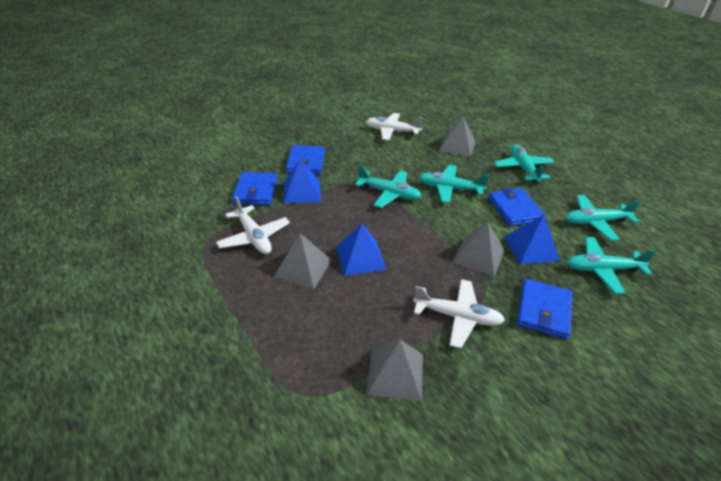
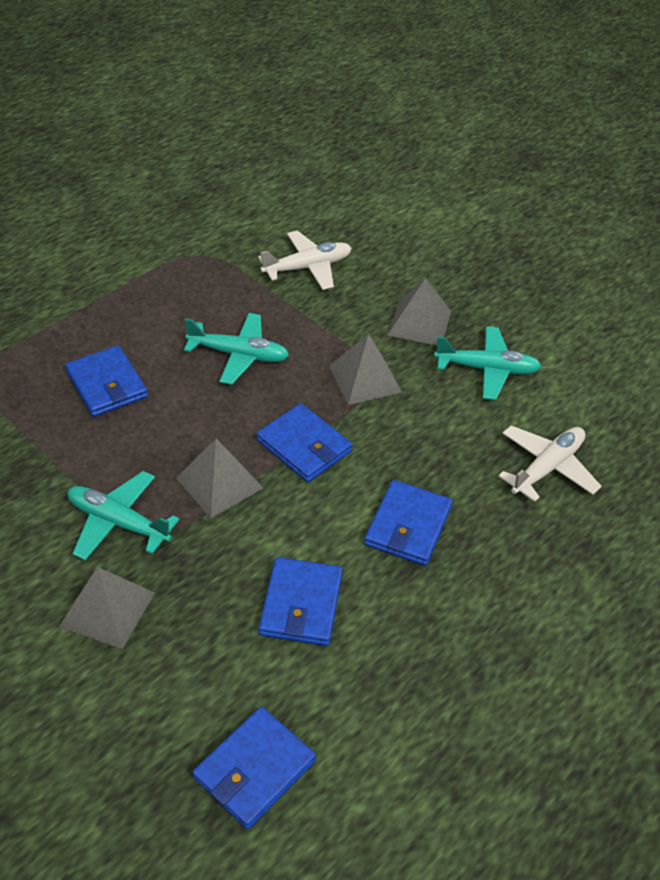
blue pyramid: 3 -> 0
blue wallet: 4 -> 5
turquoise plane: 5 -> 3
white plane: 3 -> 2

